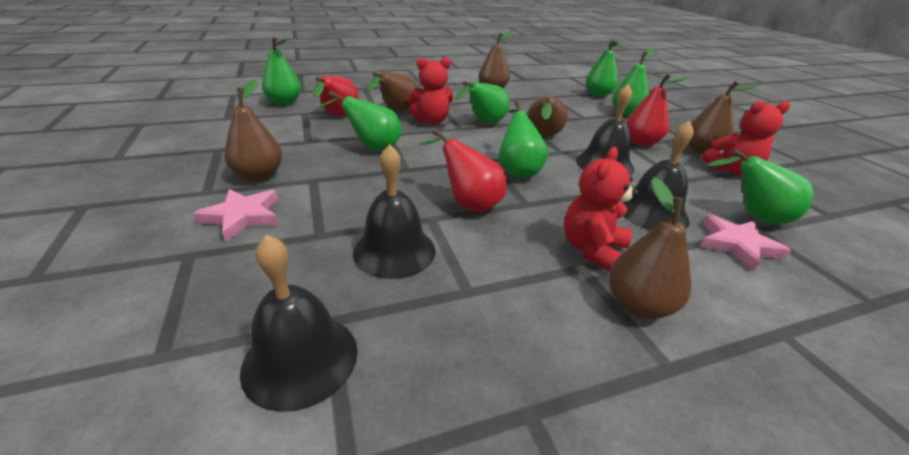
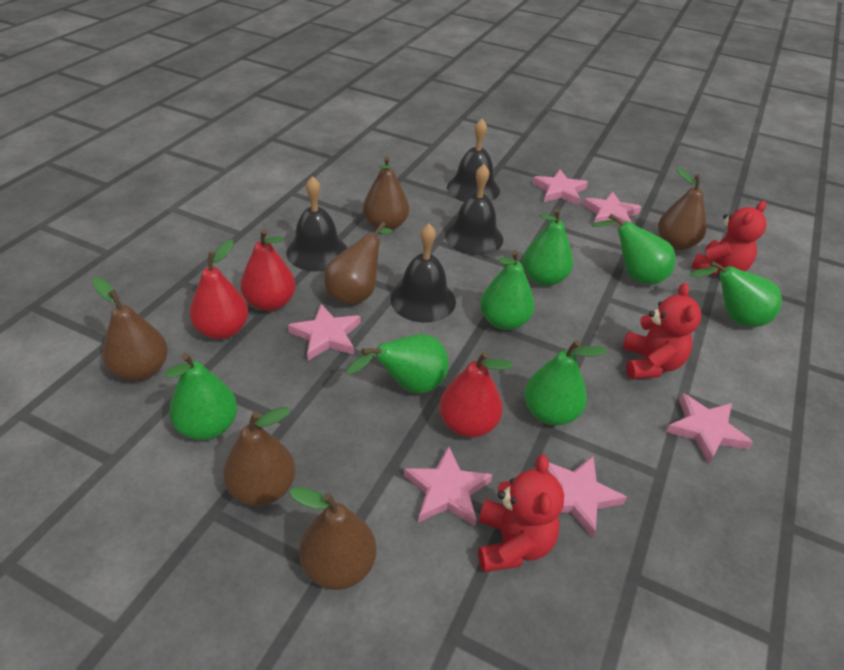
pink star: 2 -> 6

